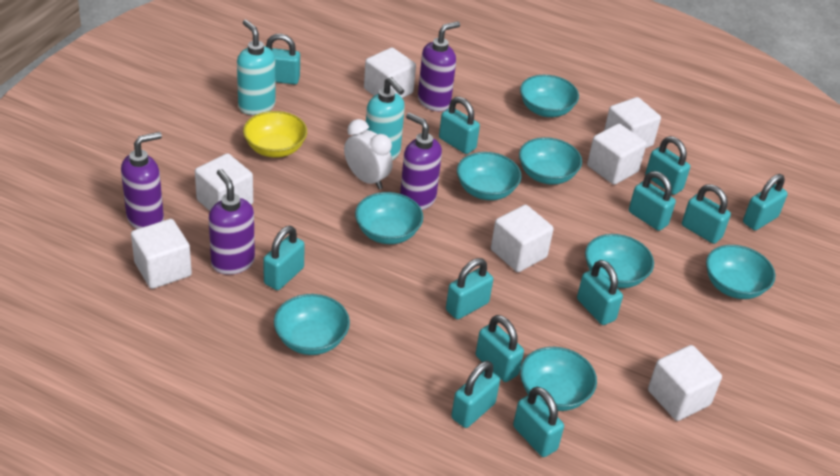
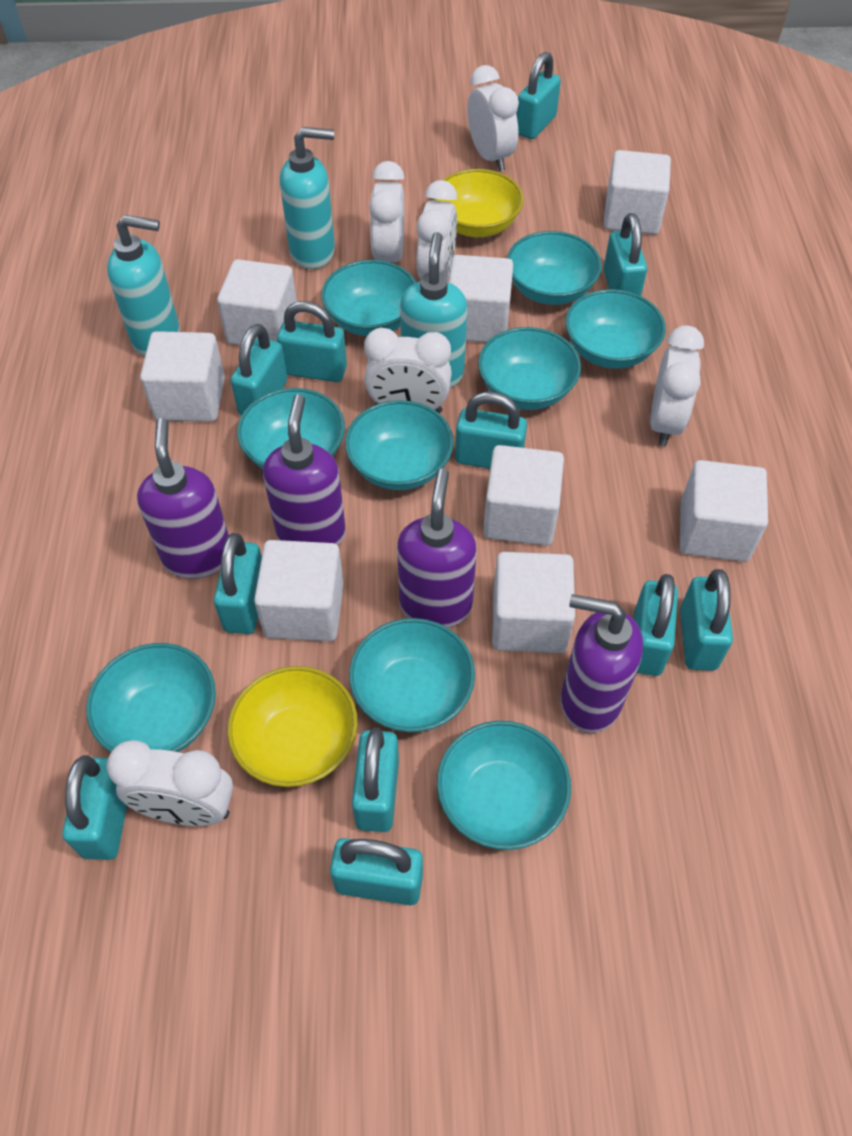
turquoise bowl: 8 -> 9
turquoise padlock: 12 -> 11
turquoise soap dispenser: 2 -> 3
white clock: 1 -> 6
white cube: 7 -> 8
yellow bowl: 1 -> 2

